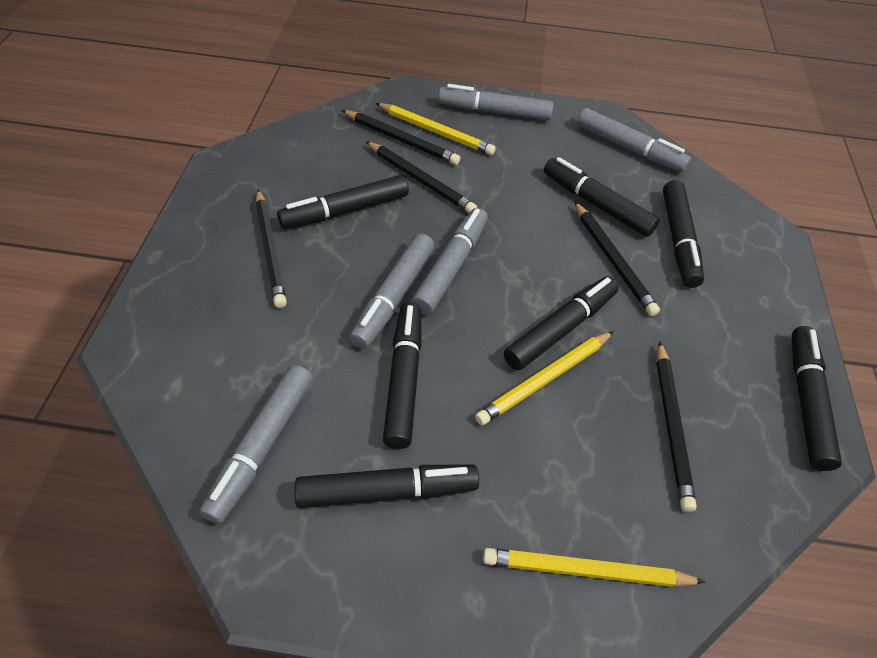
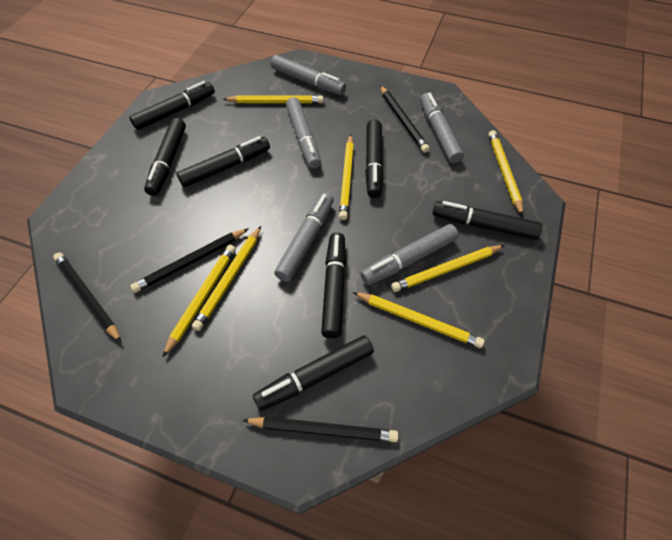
black pencil: 5 -> 4
yellow pencil: 3 -> 7

